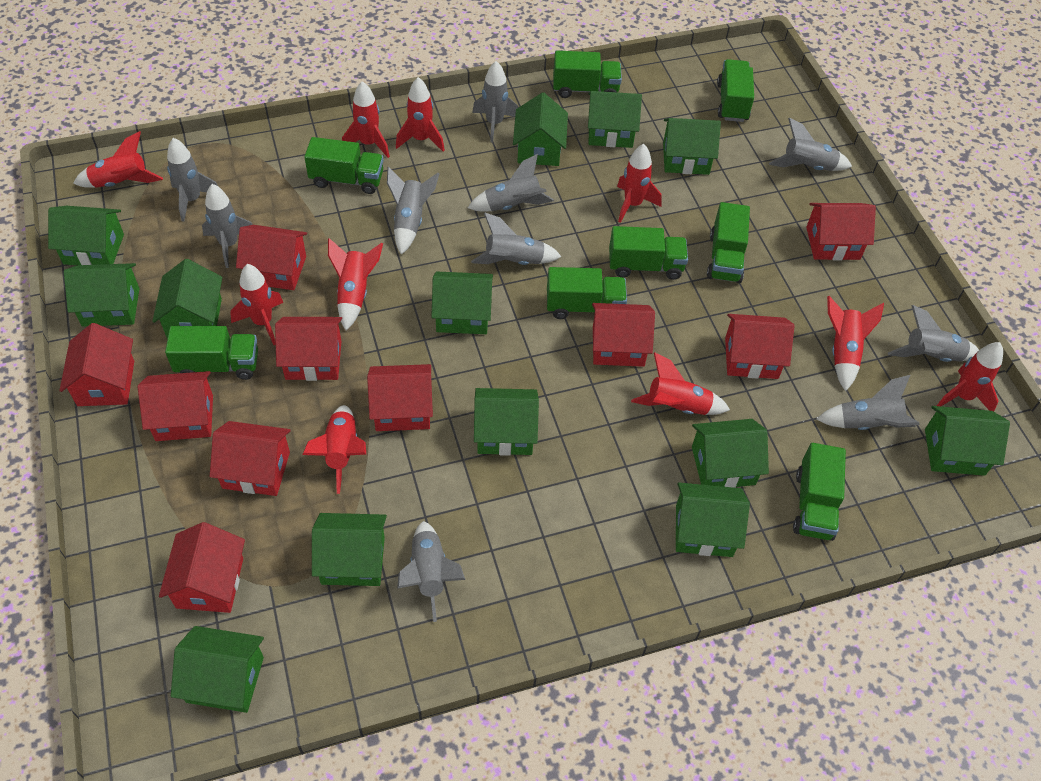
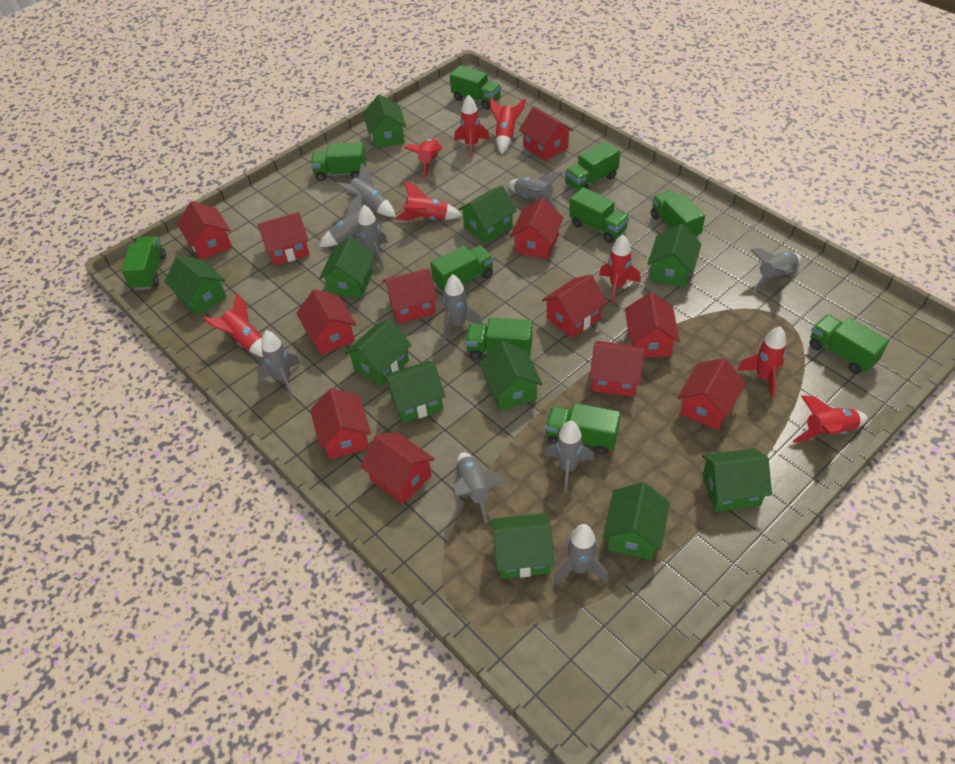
green house: 13 -> 11
green truck: 8 -> 10
red house: 10 -> 12
red rocket: 10 -> 8

